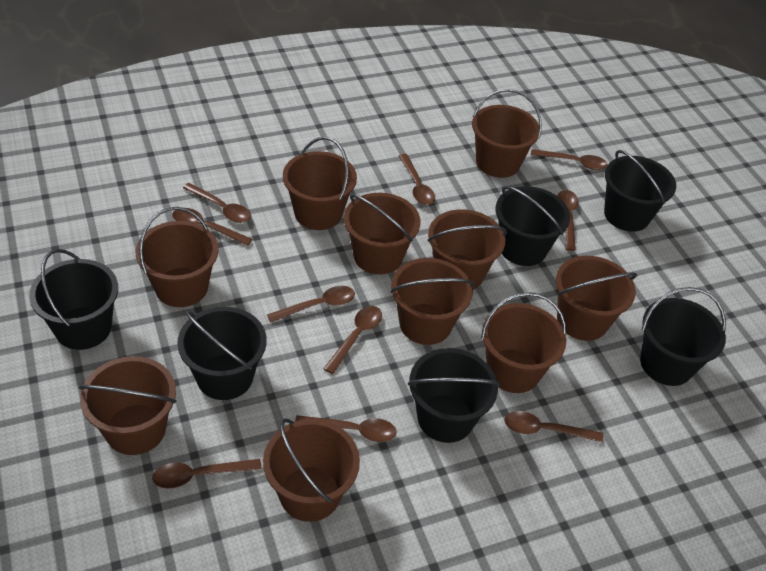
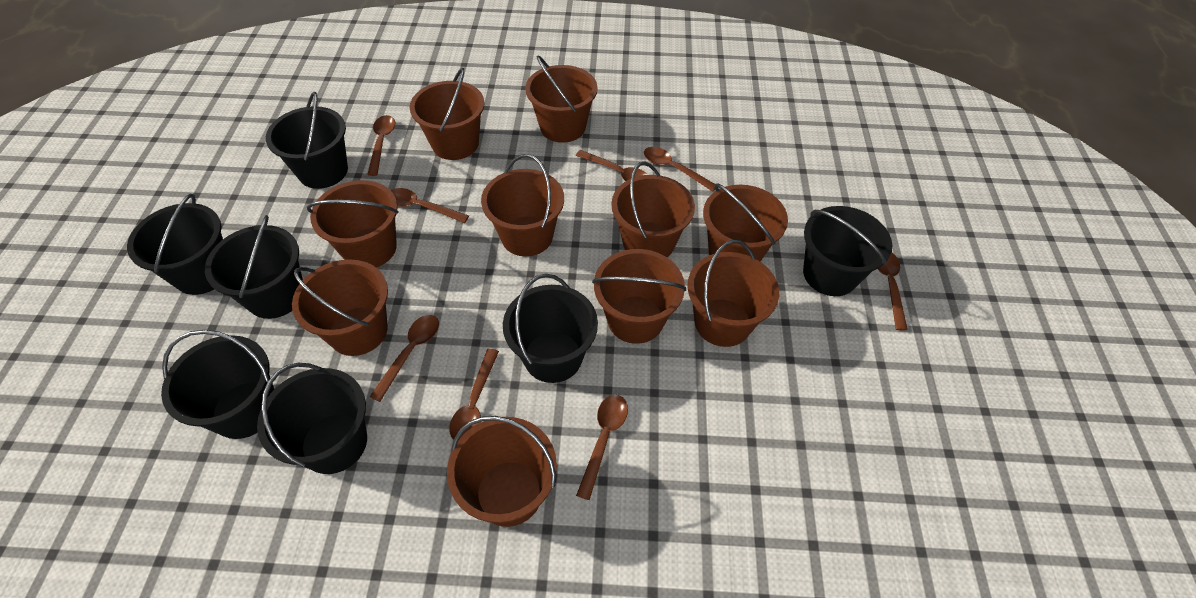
black bucket: 6 -> 7
brown spoon: 10 -> 8

